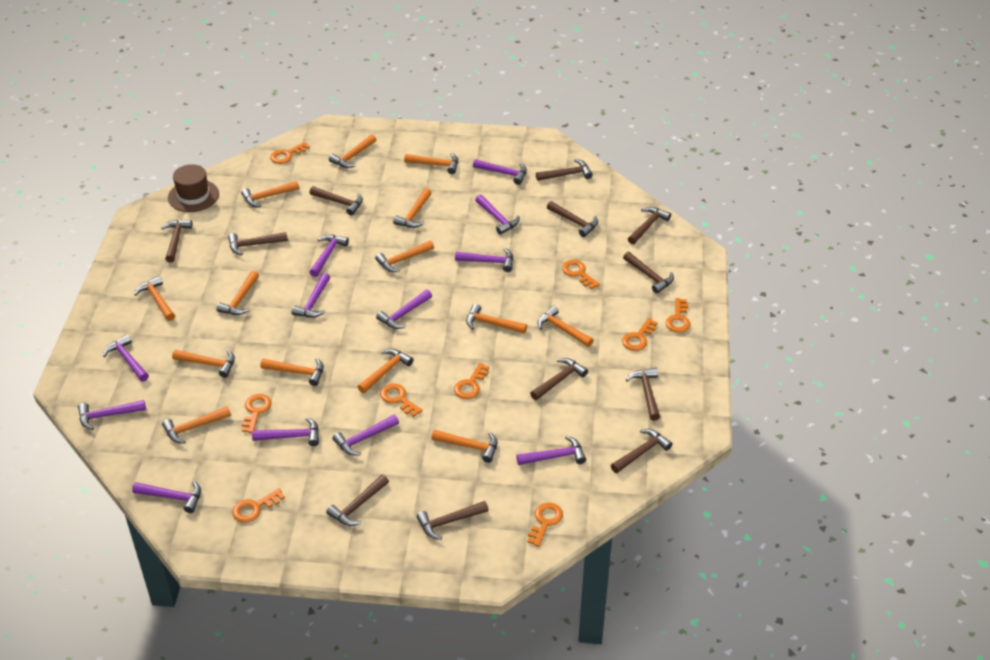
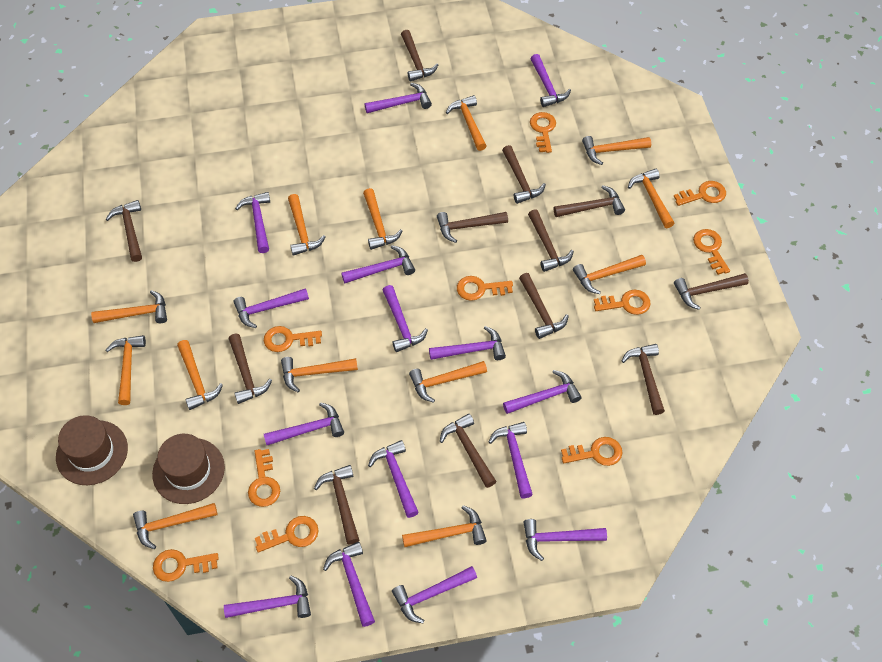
brown hat: 1 -> 2
orange hammer: 14 -> 13
orange key: 9 -> 10
purple hammer: 12 -> 15

